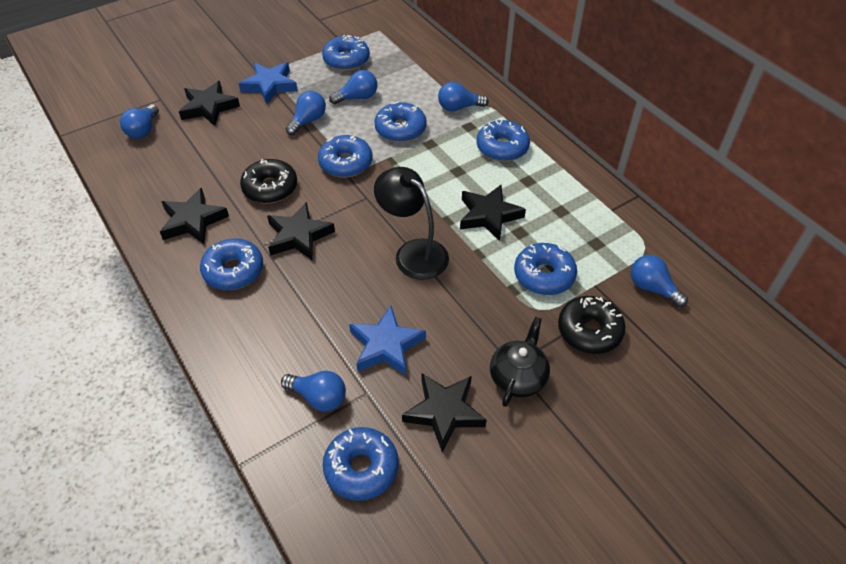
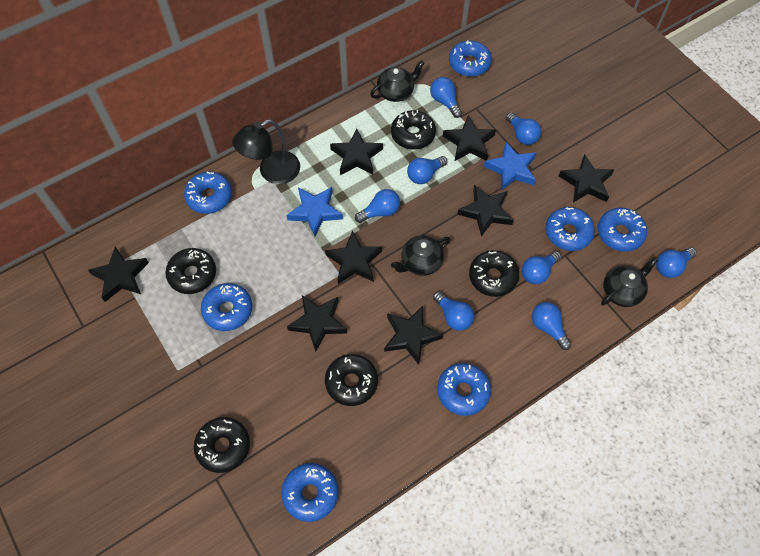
black donut: 2 -> 5
black star: 5 -> 8
black teapot: 1 -> 3
blue light bulb: 6 -> 8

